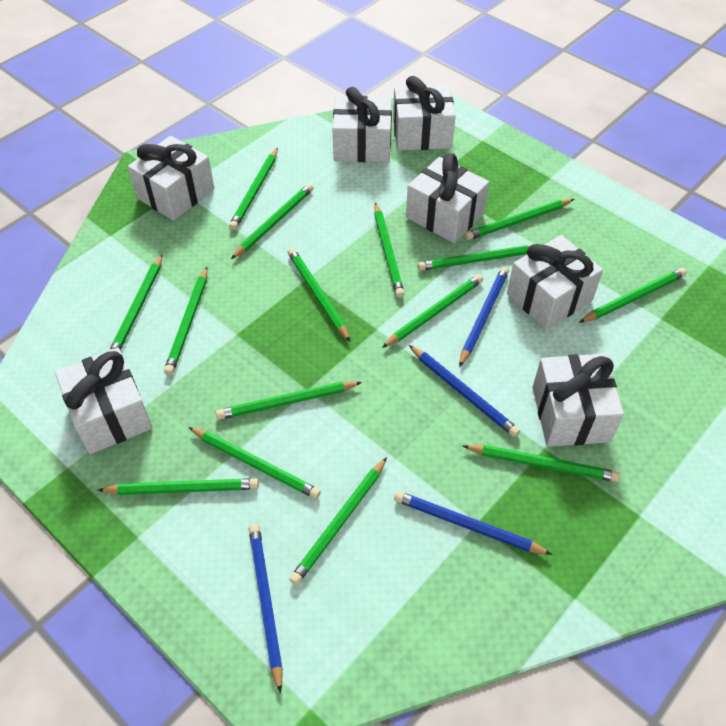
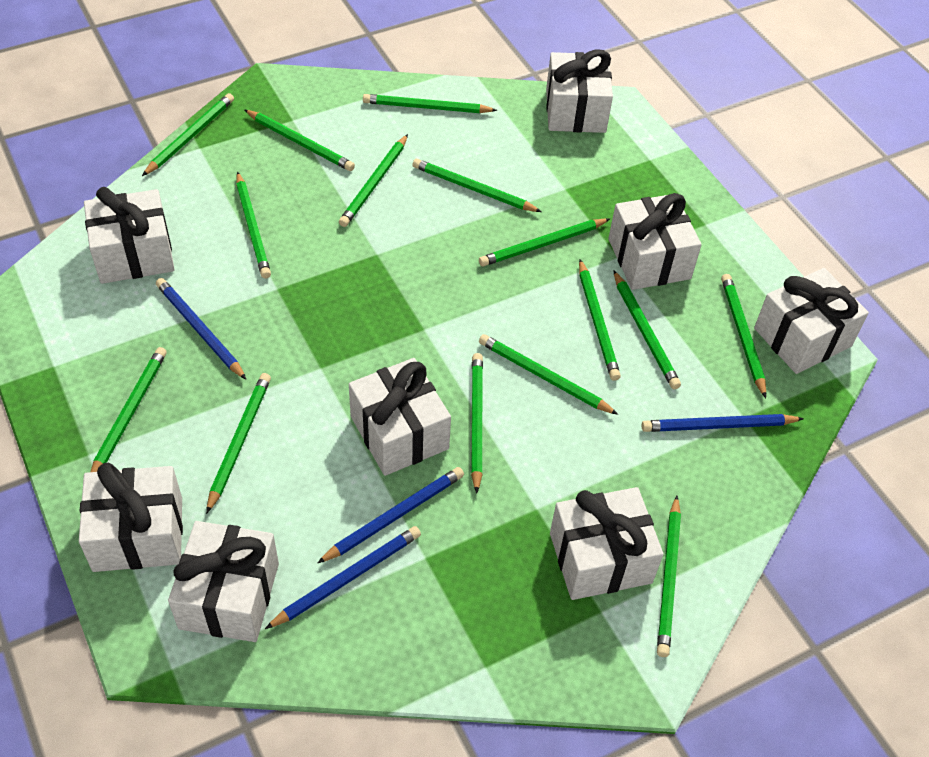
white gift: 7 -> 8

